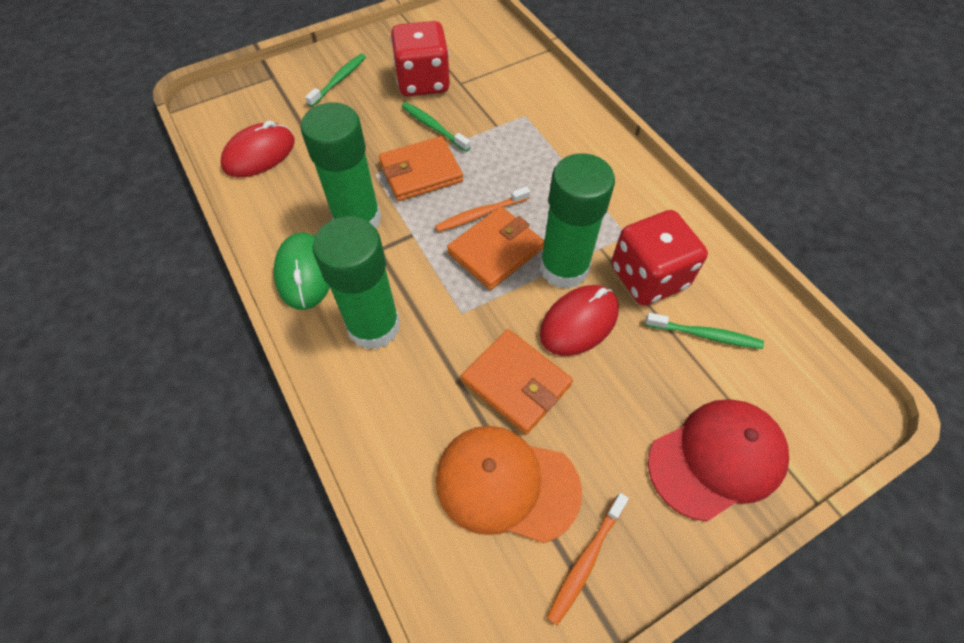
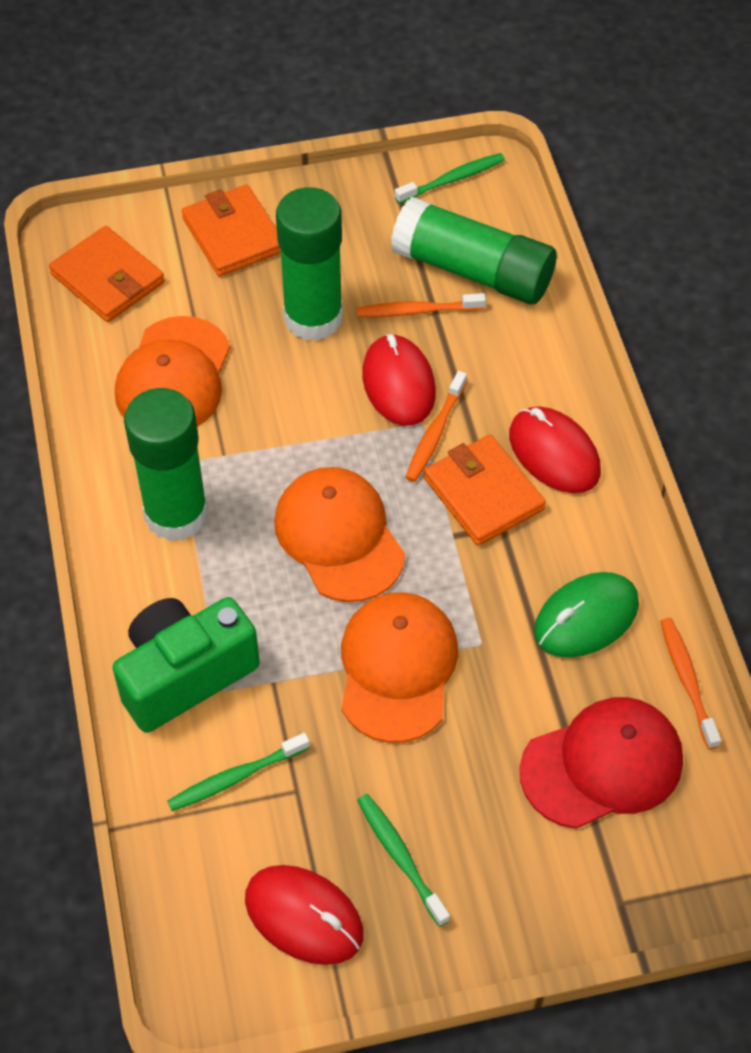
green camera: 0 -> 1
orange cap: 1 -> 3
orange toothbrush: 2 -> 3
red dice: 2 -> 0
red mouse: 2 -> 3

